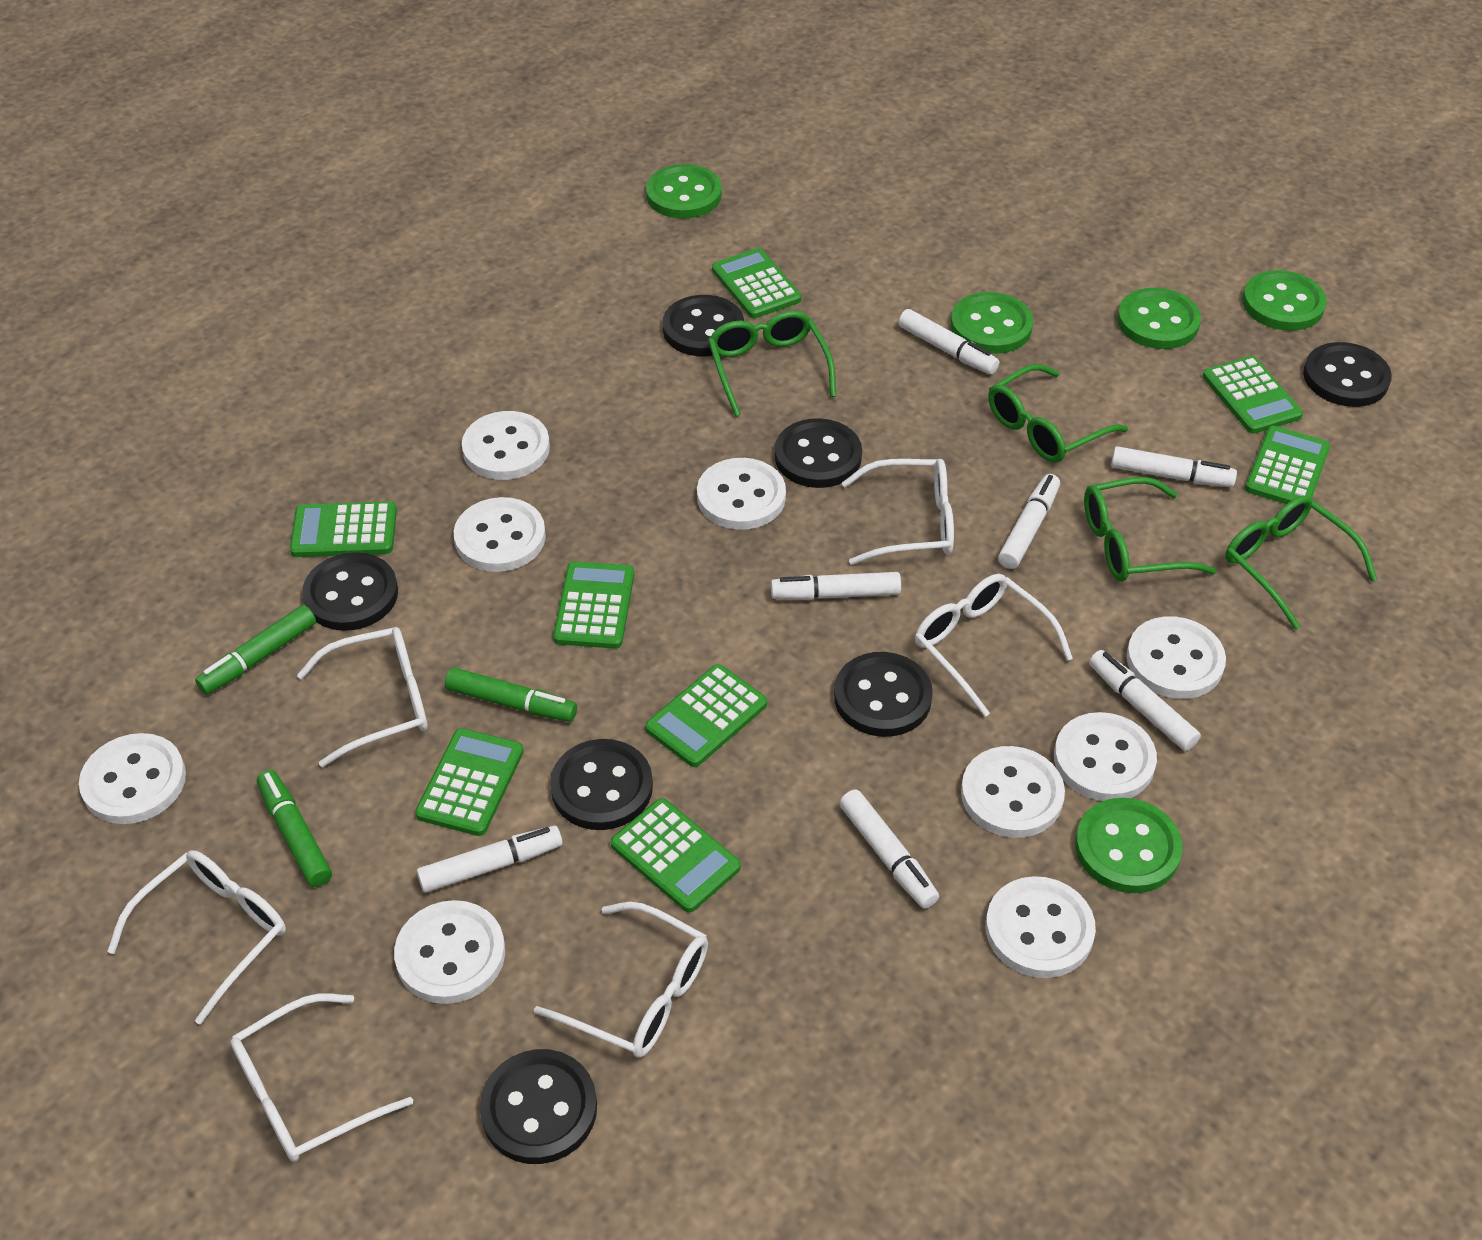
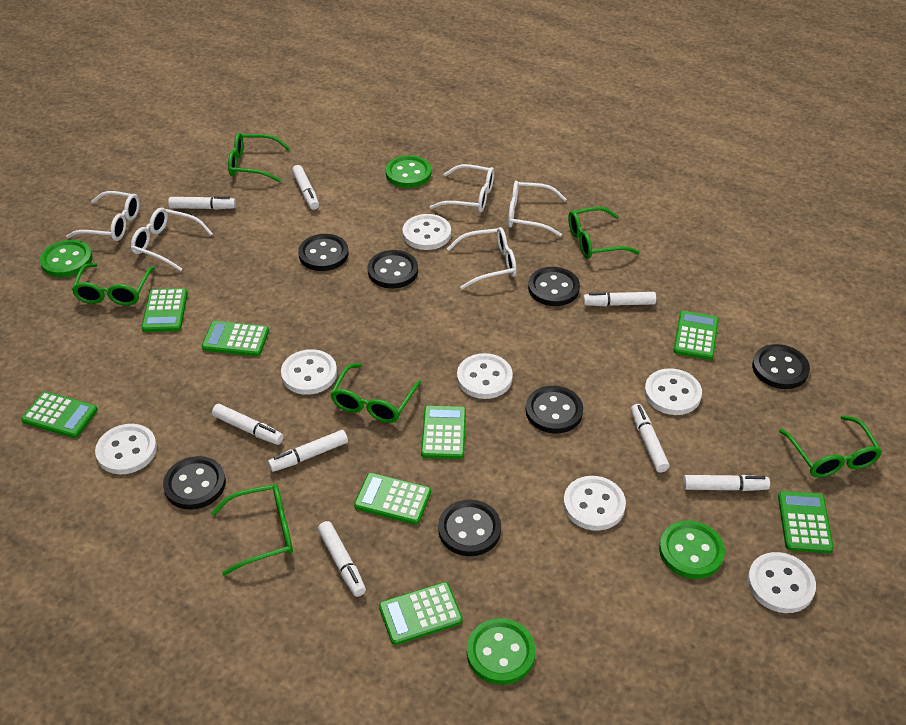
green button: 5 -> 4
green glasses: 4 -> 6
green marker: 3 -> 0
white button: 9 -> 7
white glasses: 6 -> 5
white marker: 7 -> 8

